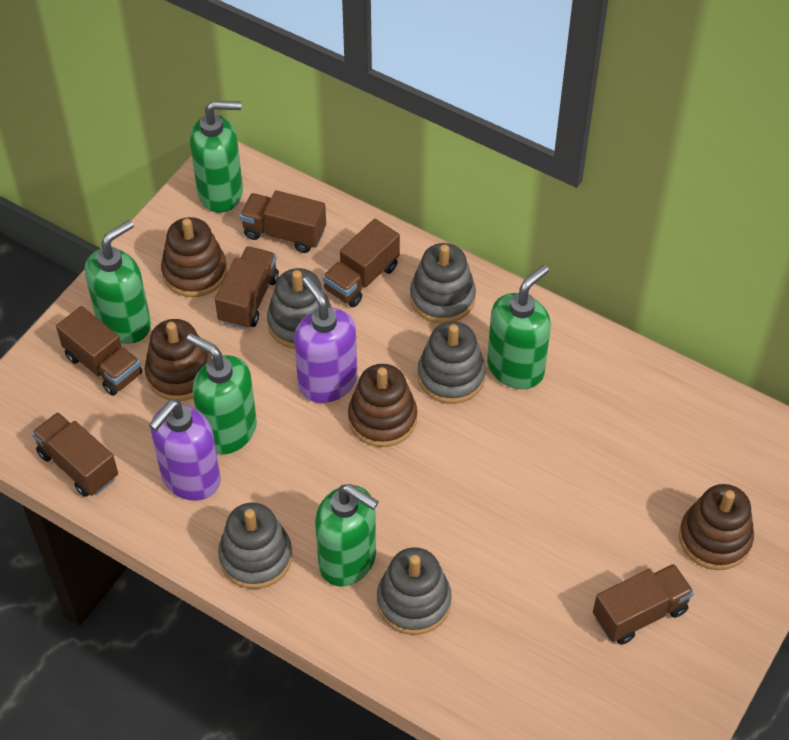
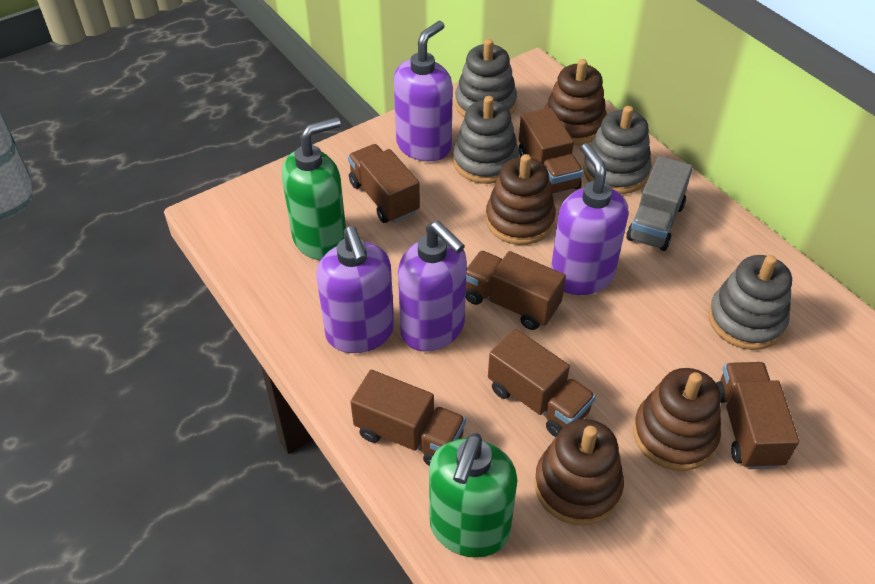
green soap dispenser: 5 -> 2
grey stacking toy: 5 -> 4
grey truck: 0 -> 1
purple soap dispenser: 2 -> 4

